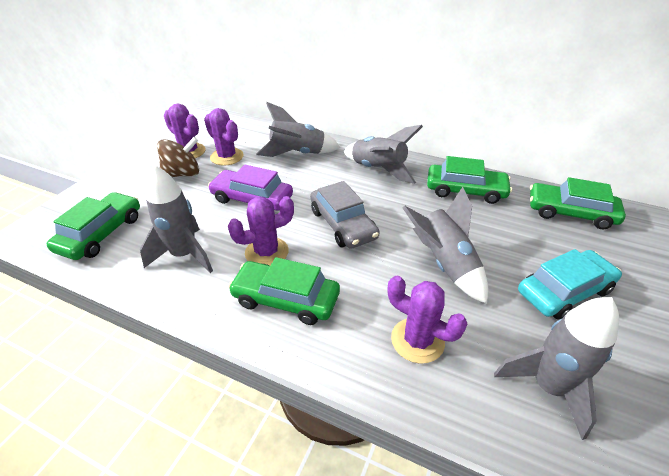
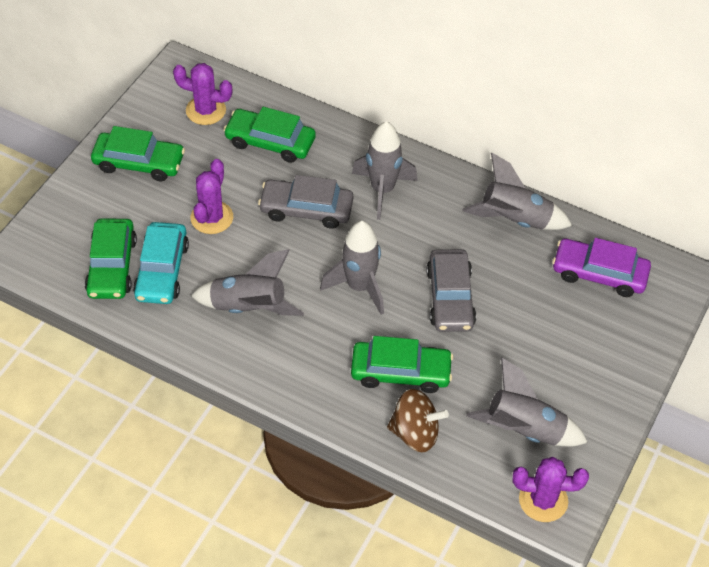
grey car: 1 -> 2
purple cactus: 4 -> 3

